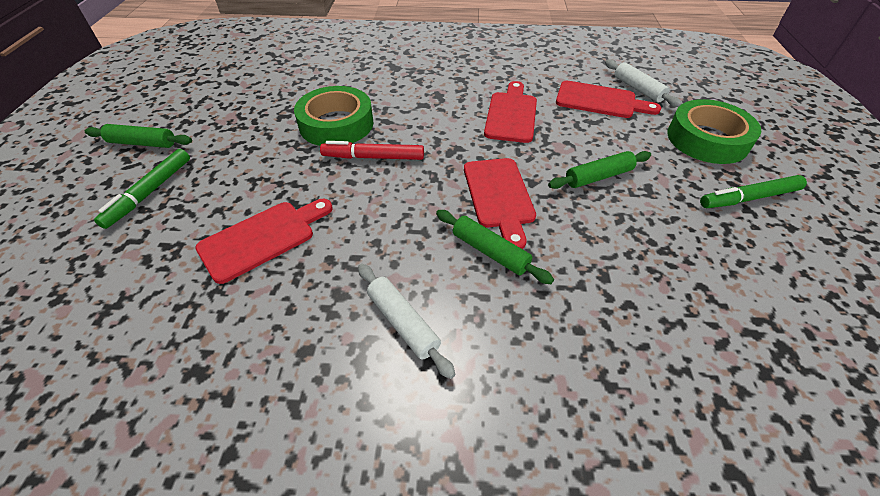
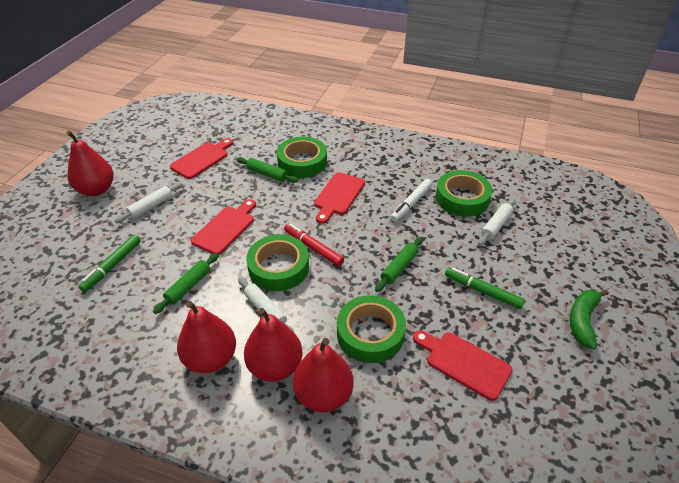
green banana: 0 -> 1
green tape: 2 -> 4
red pear: 0 -> 4
white marker: 0 -> 1
white rolling pin: 2 -> 3

